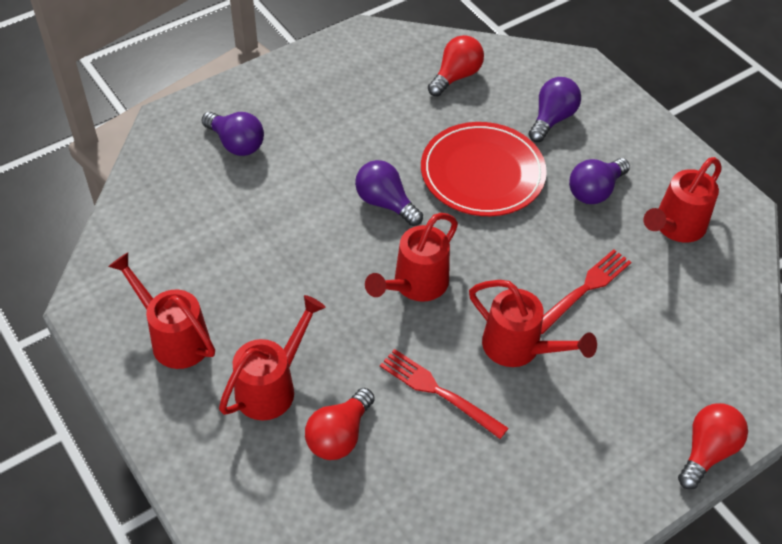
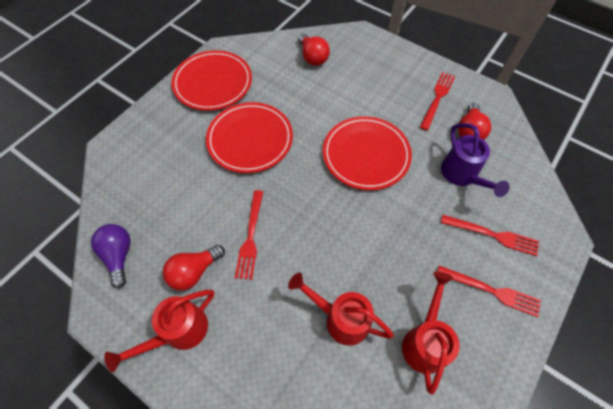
purple light bulb: 4 -> 1
purple watering can: 0 -> 1
red fork: 2 -> 4
red plate: 1 -> 3
red watering can: 5 -> 3

